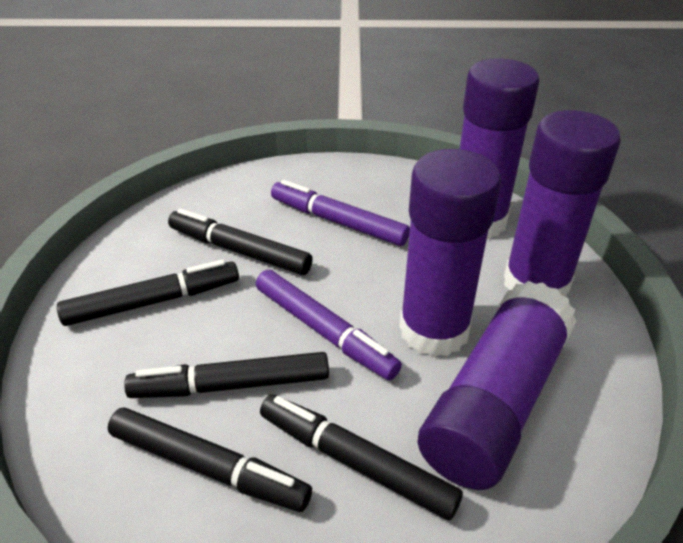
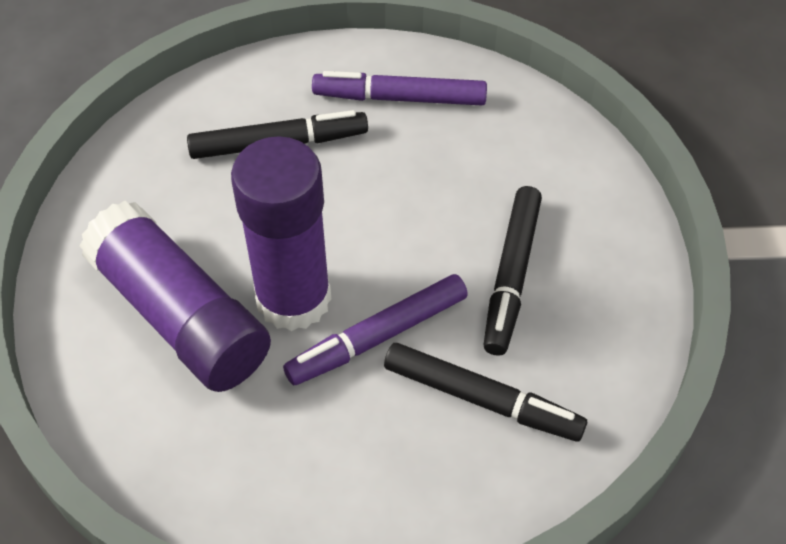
black marker: 5 -> 3
purple glue stick: 4 -> 2

